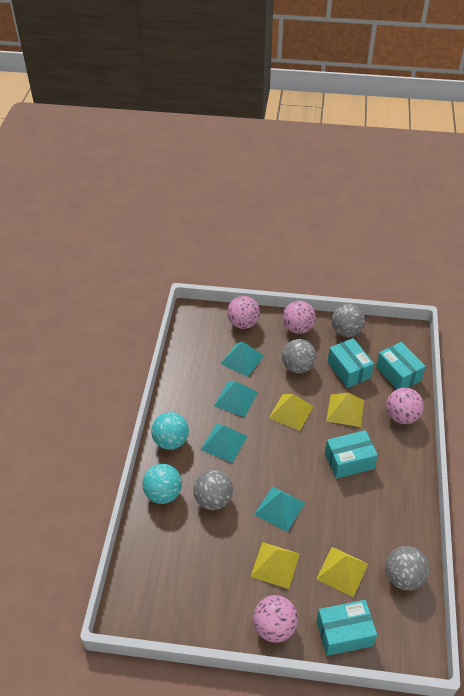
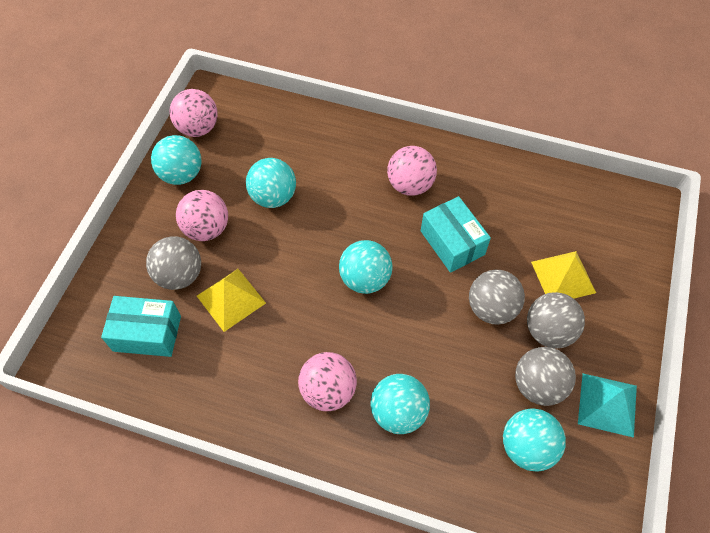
turquoise ball: 2 -> 5
turquoise box: 4 -> 2
turquoise pyramid: 4 -> 1
yellow pyramid: 4 -> 2

